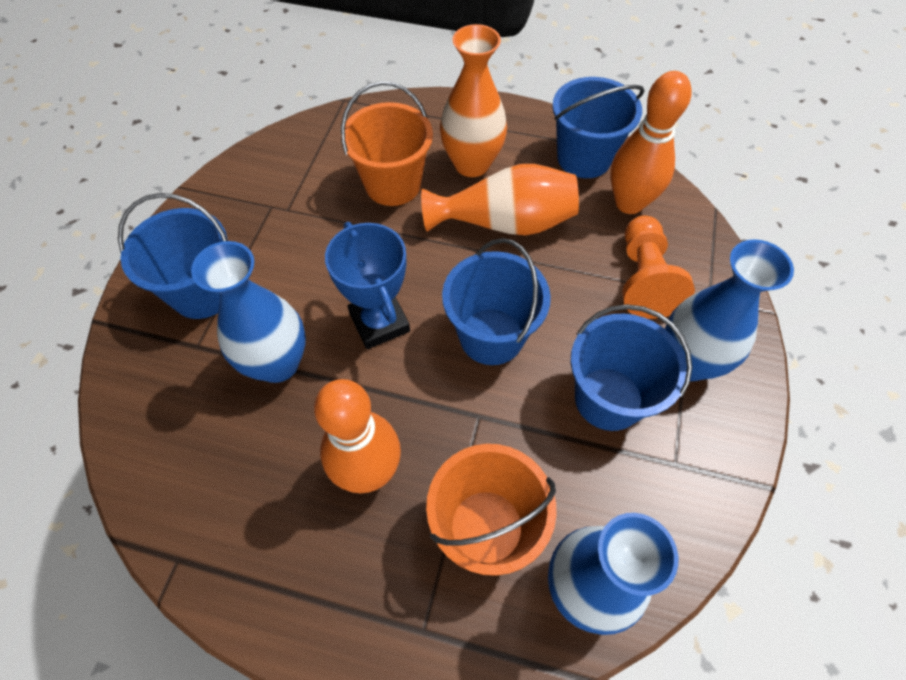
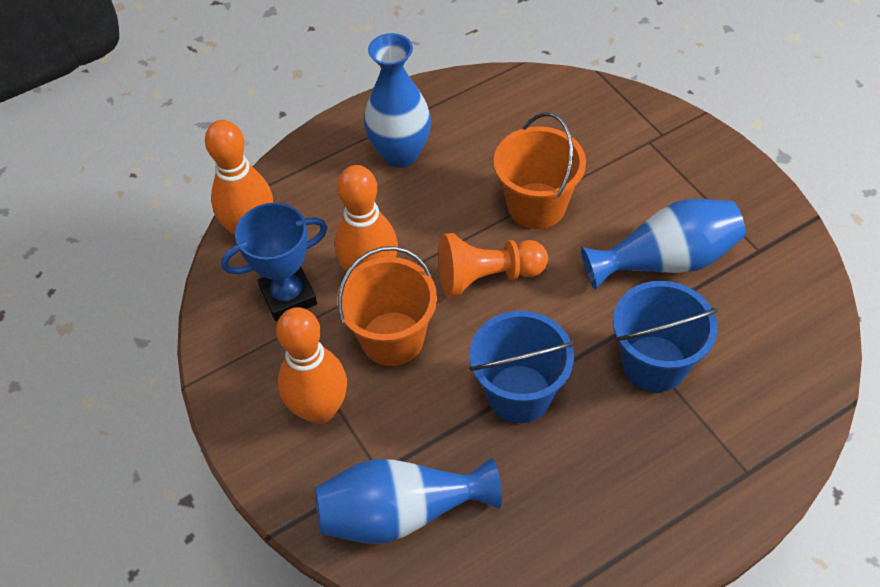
blue bucket: 4 -> 2
orange bowling pin: 2 -> 3
orange vase: 2 -> 0

